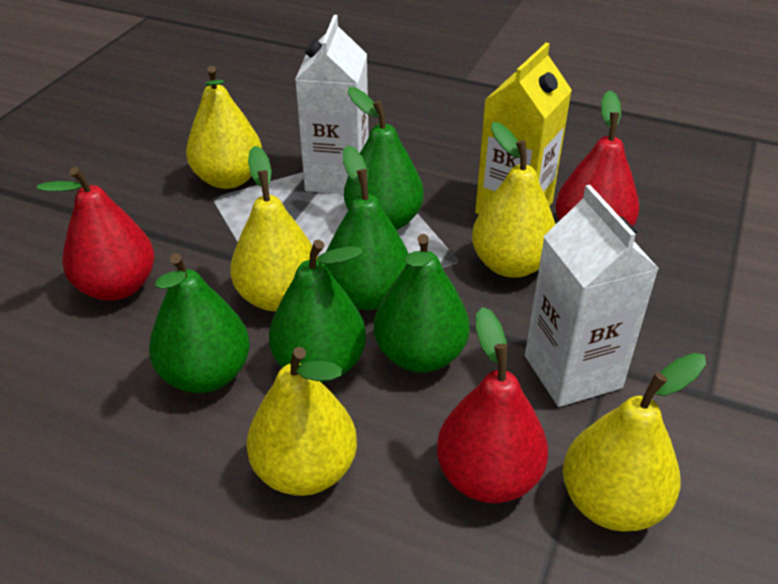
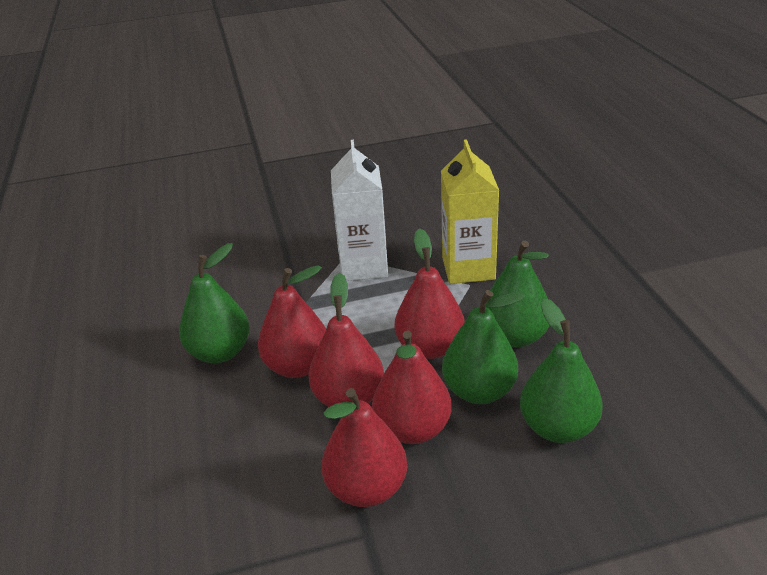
green pear: 5 -> 4
red pear: 3 -> 5
white carton: 2 -> 1
yellow pear: 5 -> 0

